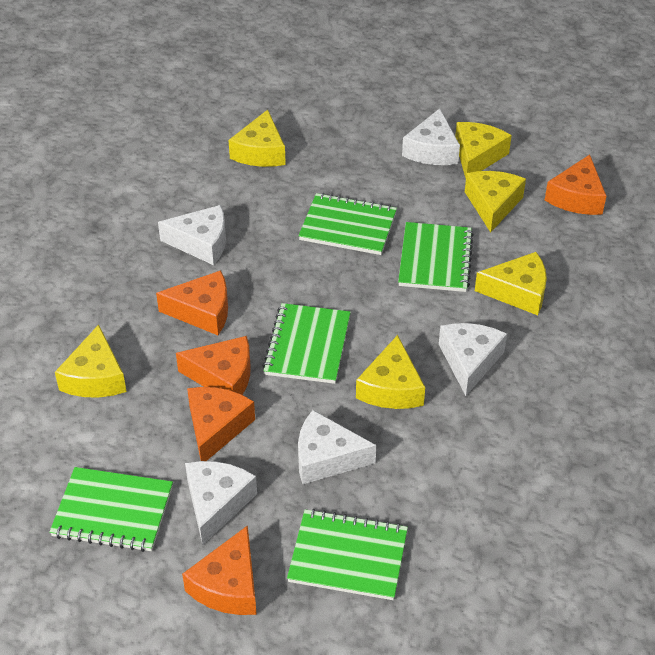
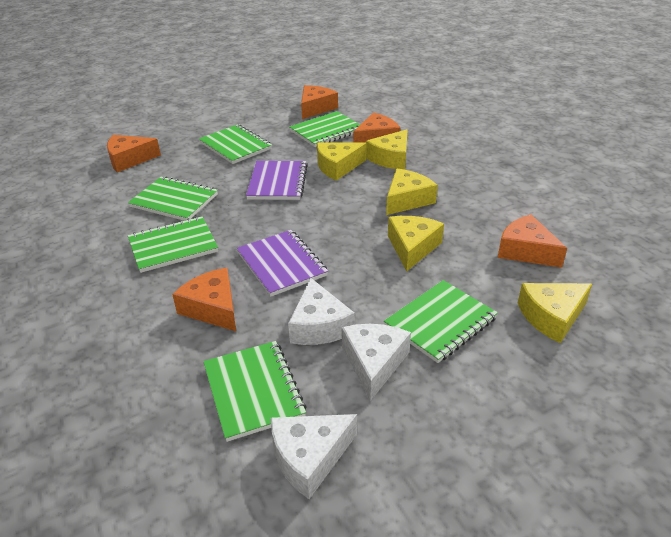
green notebook: 5 -> 6
purple notebook: 0 -> 2
white cheese: 5 -> 3
yellow cheese: 6 -> 5

